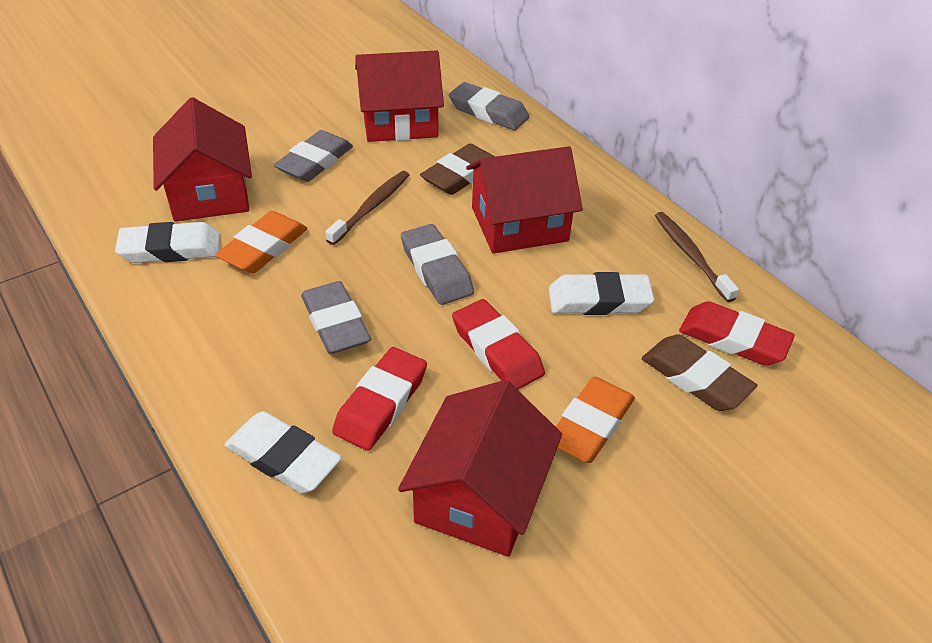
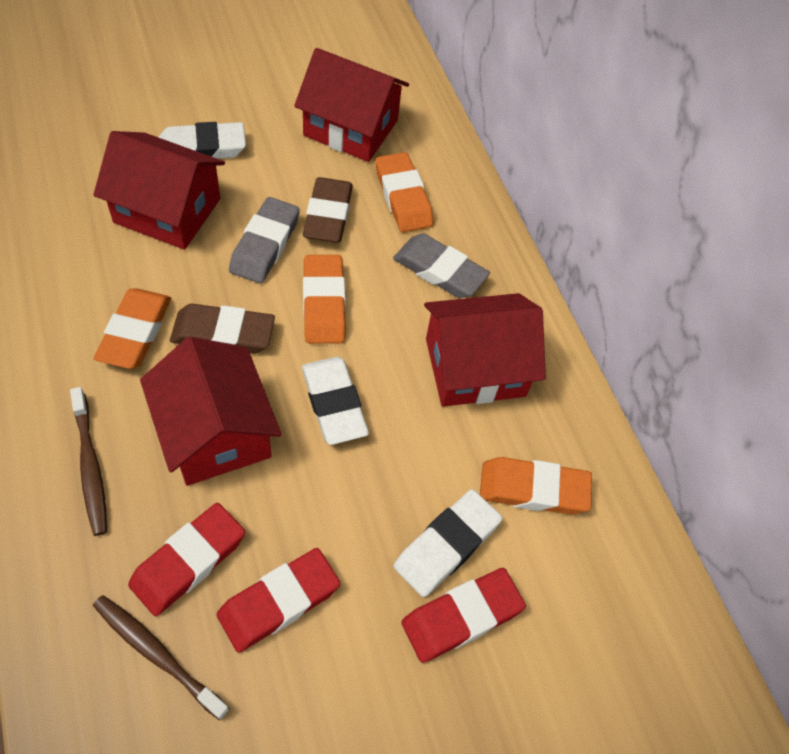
grey eraser: 4 -> 2
orange eraser: 2 -> 4

